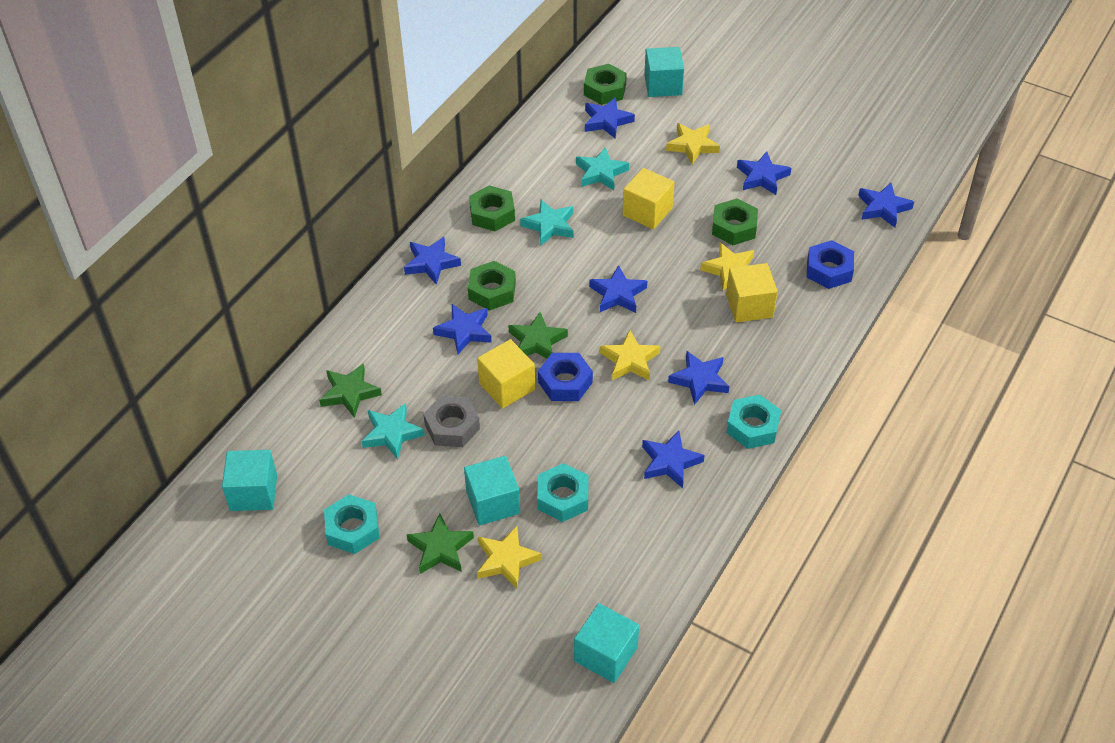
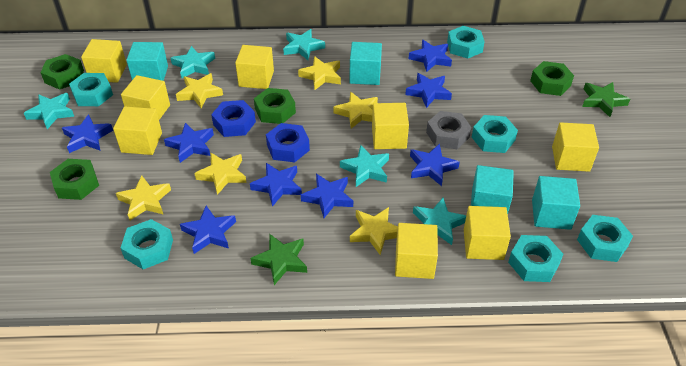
green star: 3 -> 2
turquoise nut: 3 -> 6
turquoise star: 3 -> 5
yellow cube: 3 -> 8
yellow star: 4 -> 6

